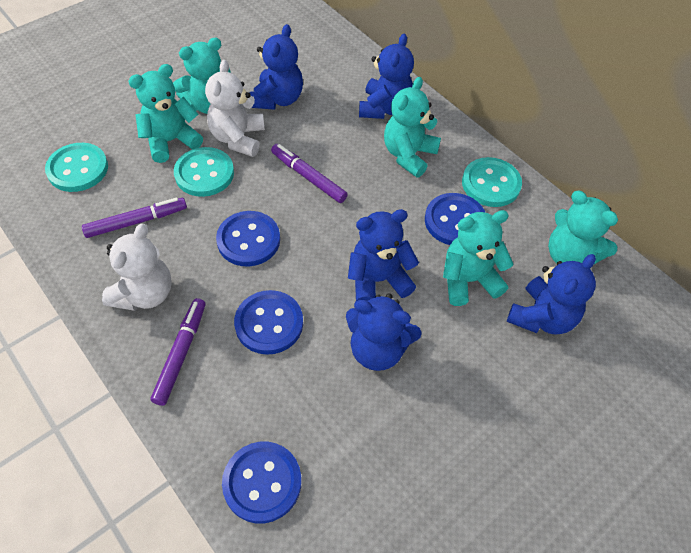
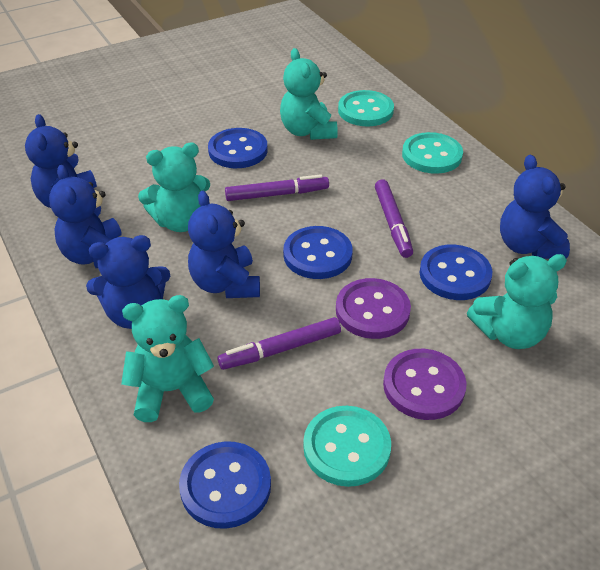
purple button: 0 -> 2
turquoise teddy bear: 5 -> 4
white teddy bear: 2 -> 0

